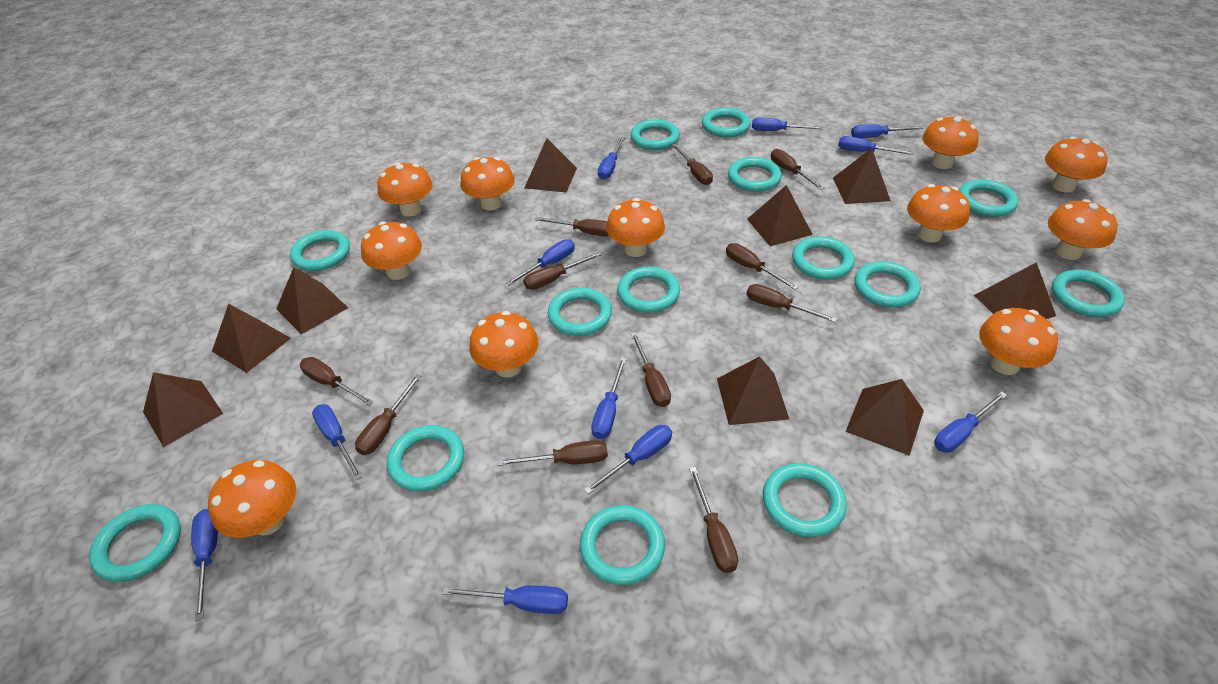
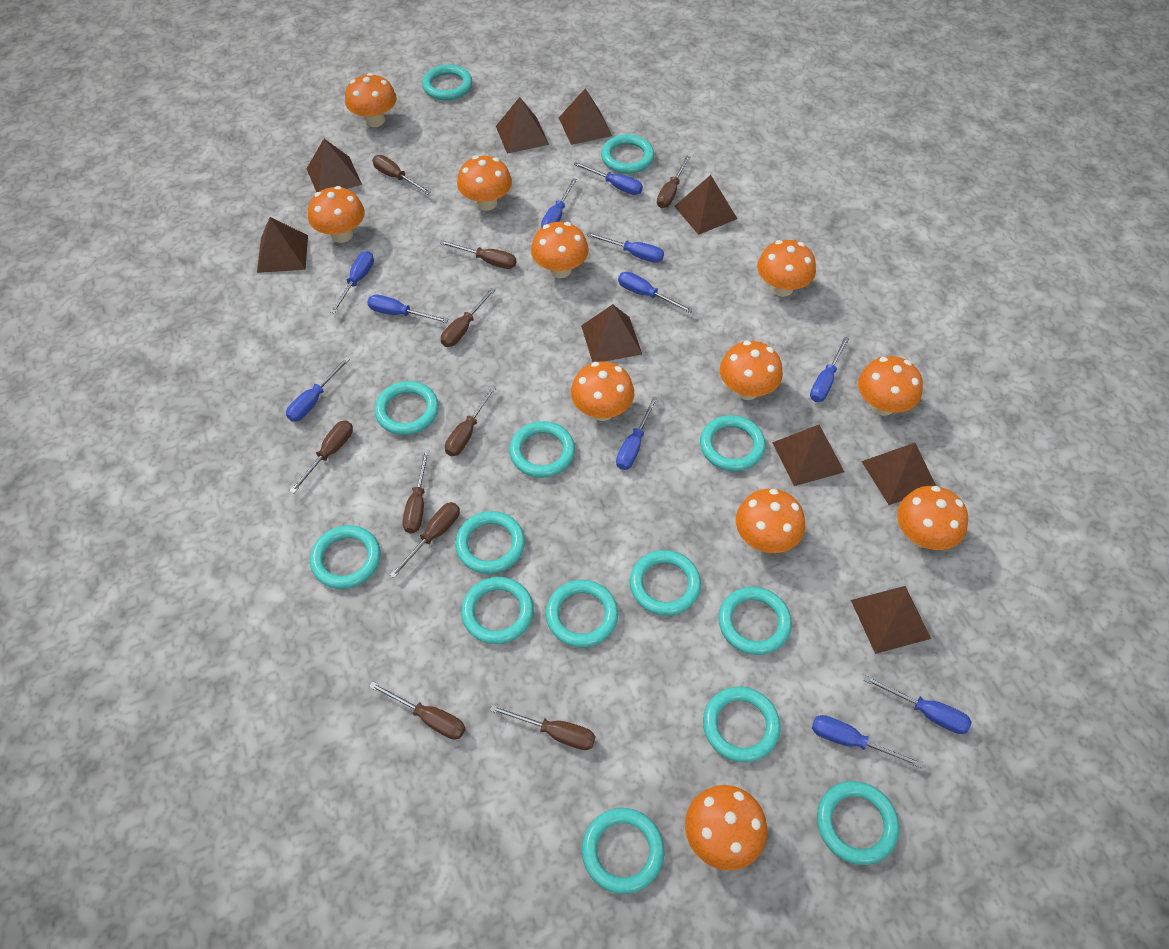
brown screwdriver: 11 -> 10

